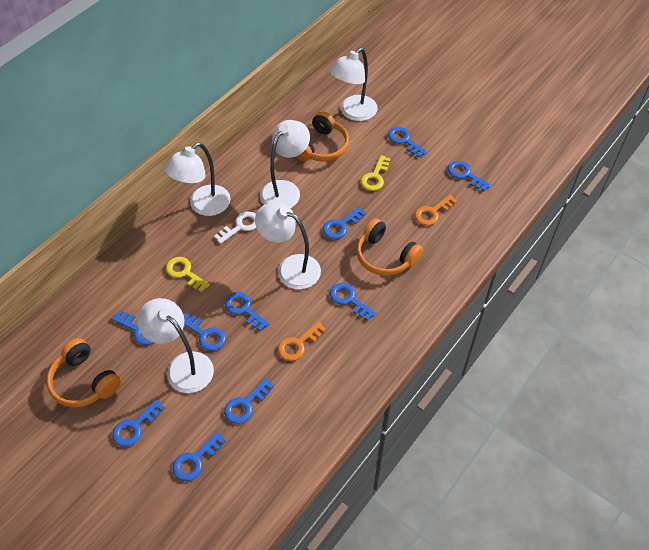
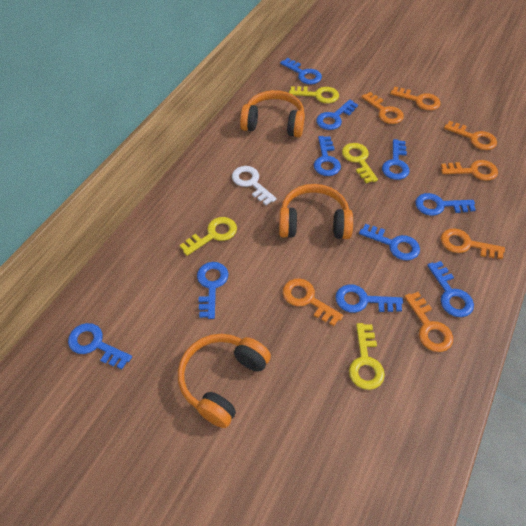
orange key: 2 -> 7
white lamp: 5 -> 0
yellow key: 2 -> 4

